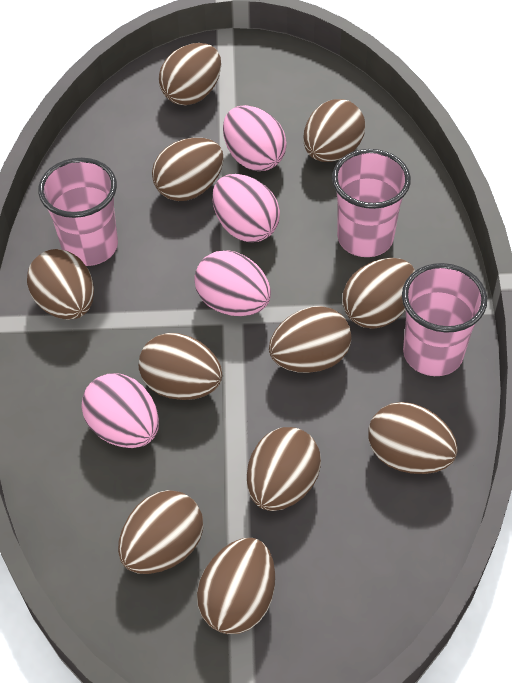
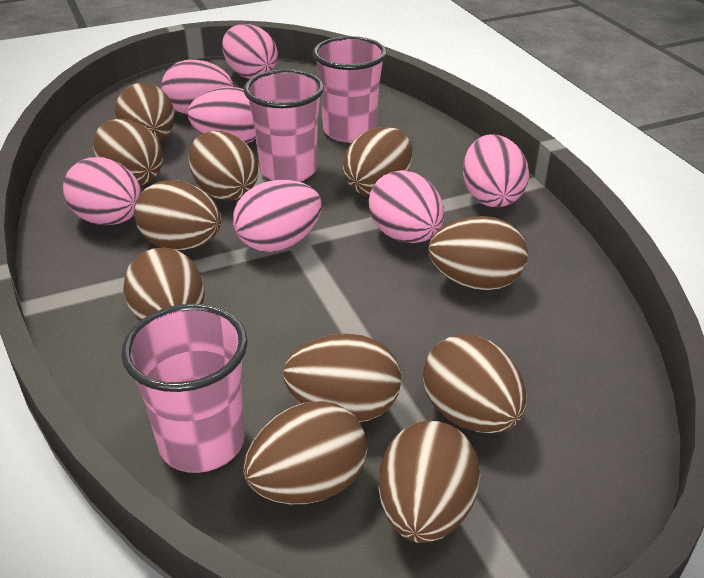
pink egg: 4 -> 7

